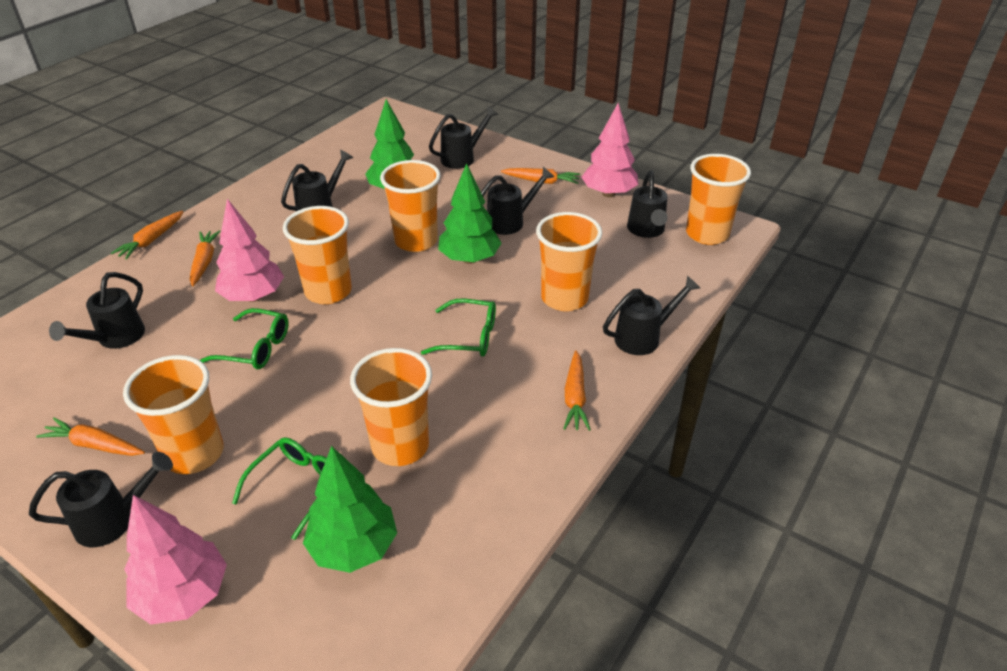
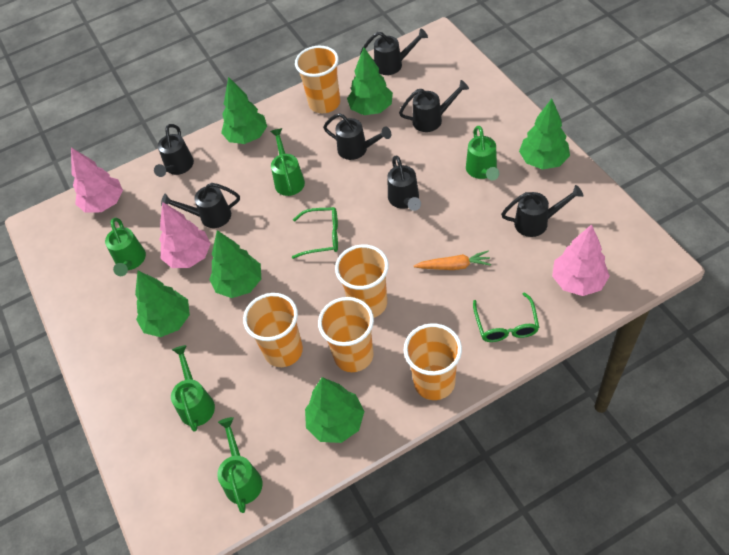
green glasses: 3 -> 2
green tree: 3 -> 6
green watering can: 0 -> 5
orange carrot: 5 -> 1
orange cup: 6 -> 5

